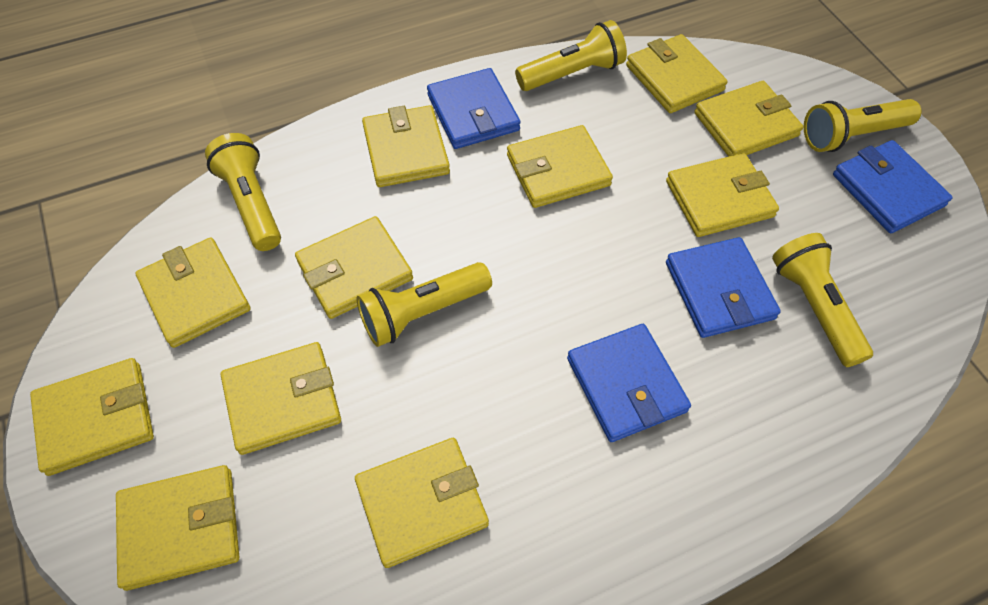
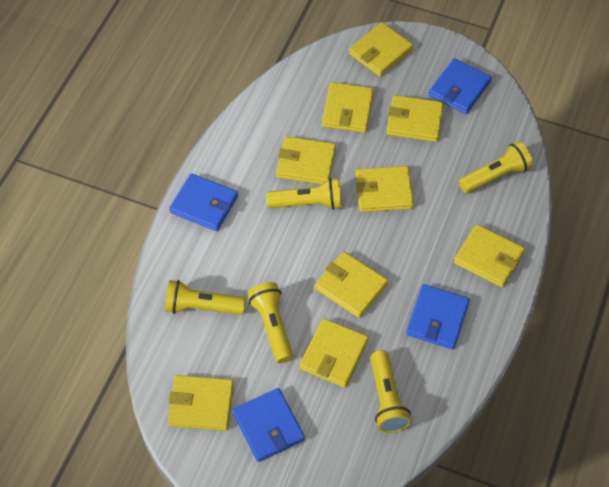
yellow wallet: 11 -> 9

